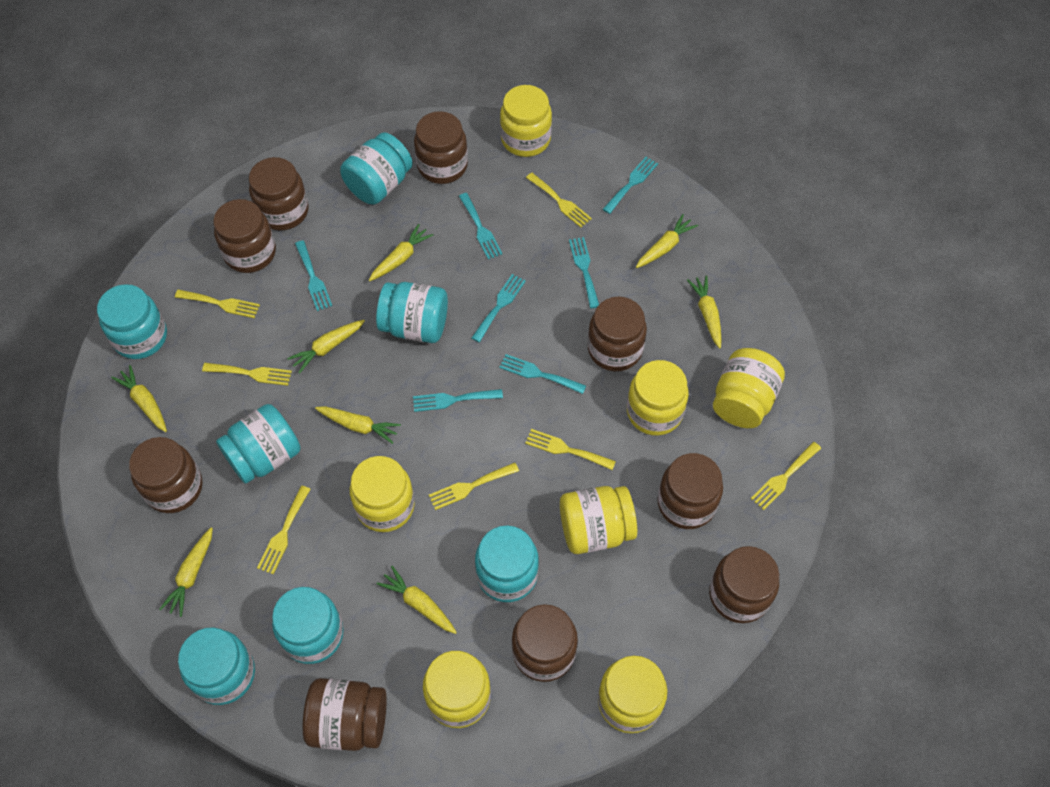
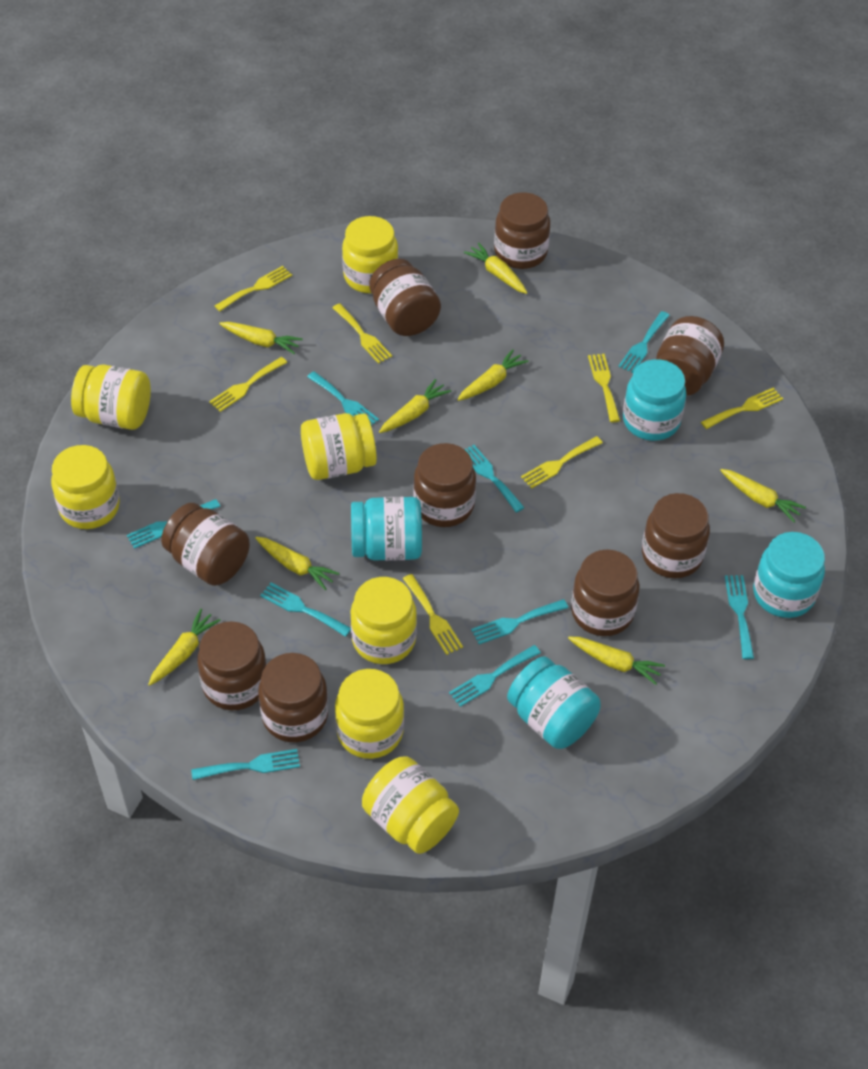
turquoise fork: 7 -> 9
turquoise jar: 7 -> 4

